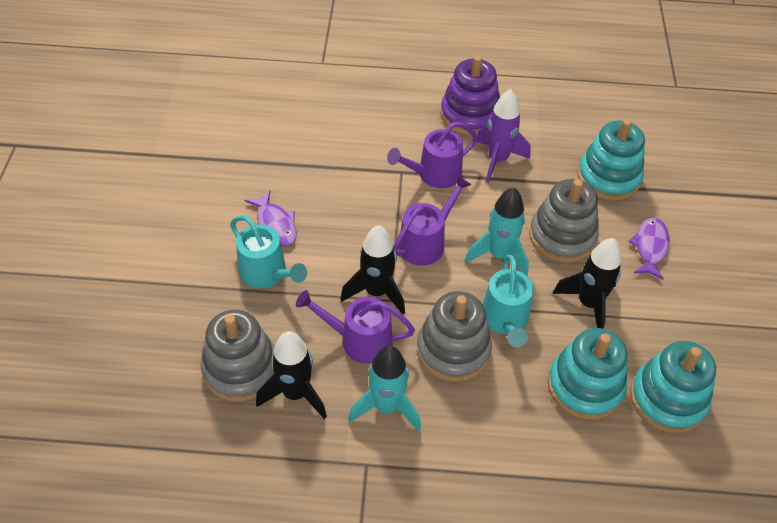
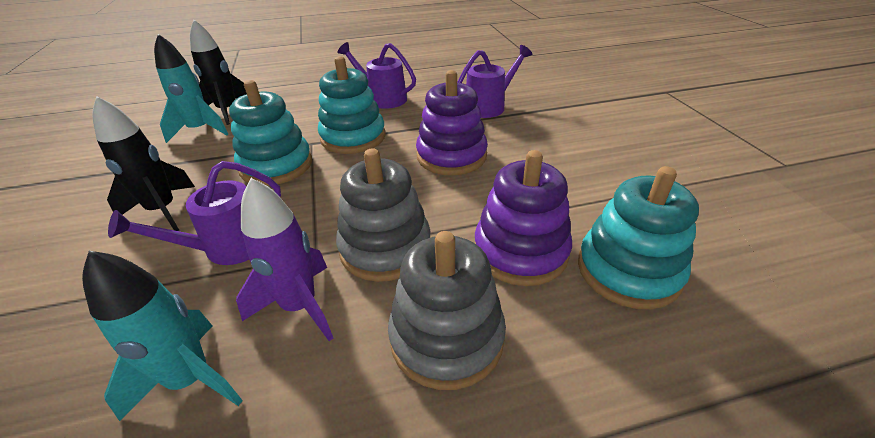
black rocket: 3 -> 2
grey stacking toy: 3 -> 2
purple fish: 2 -> 0
purple stacking toy: 1 -> 2
turquoise watering can: 2 -> 0

